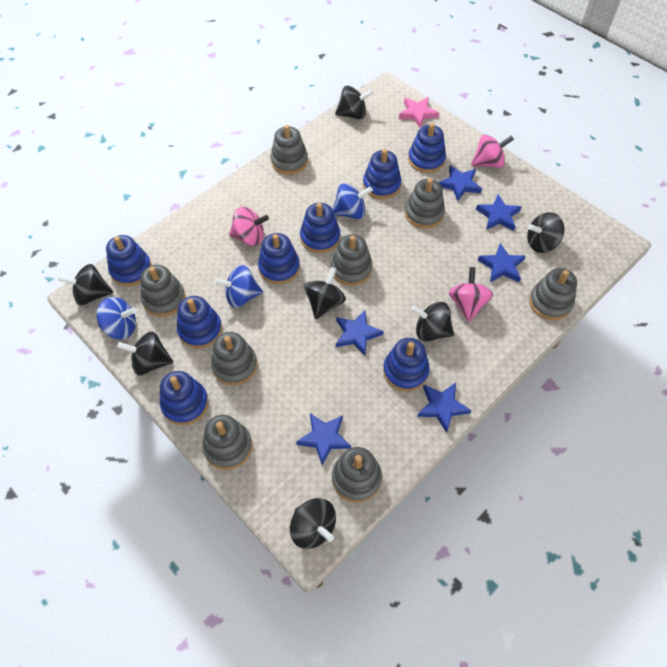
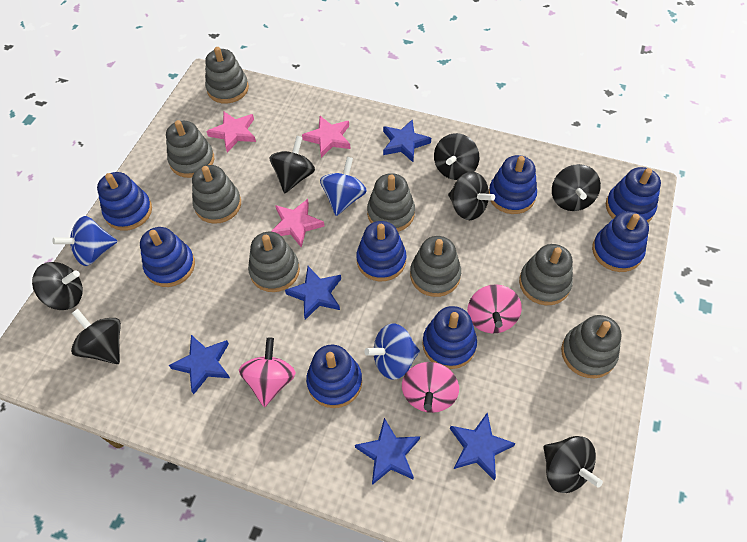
blue star: 6 -> 5
pink star: 1 -> 3

